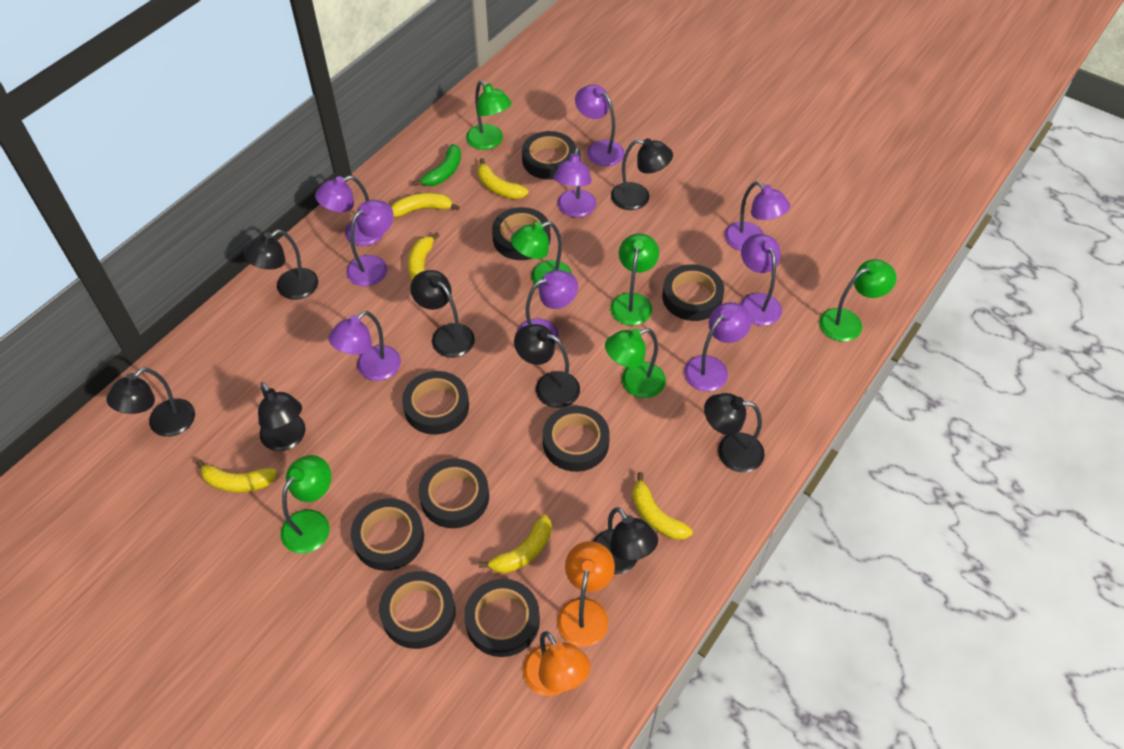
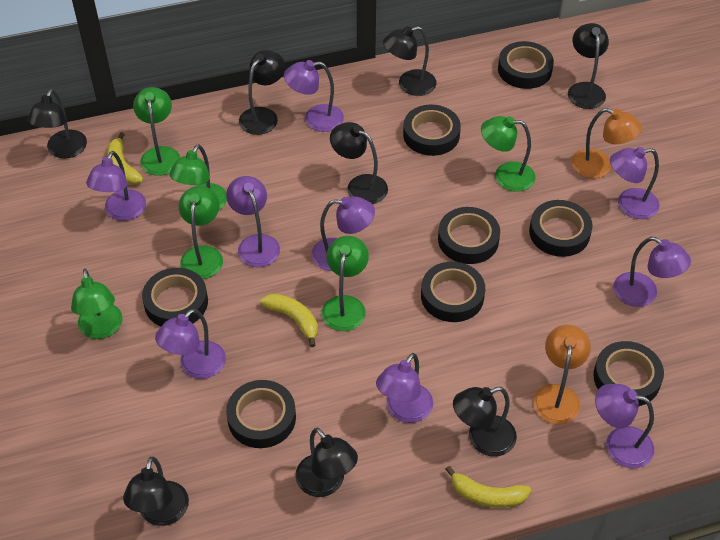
black tape: 9 -> 8
green banana: 1 -> 0
yellow banana: 6 -> 3

